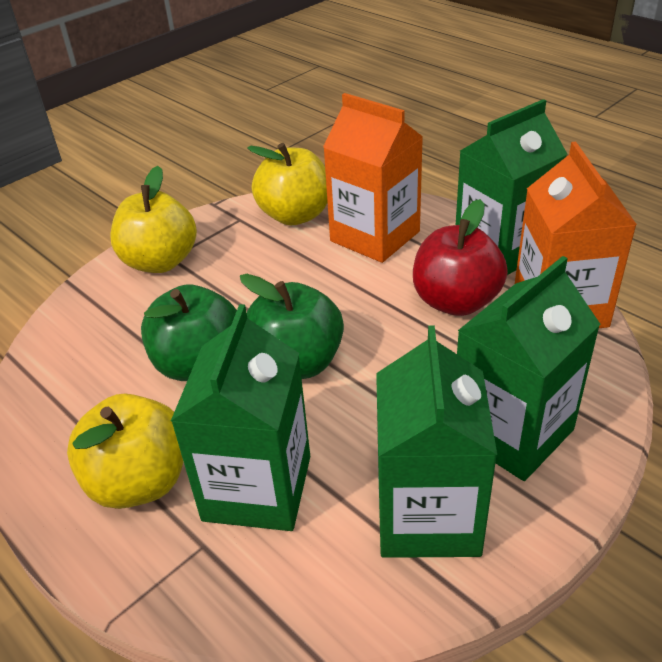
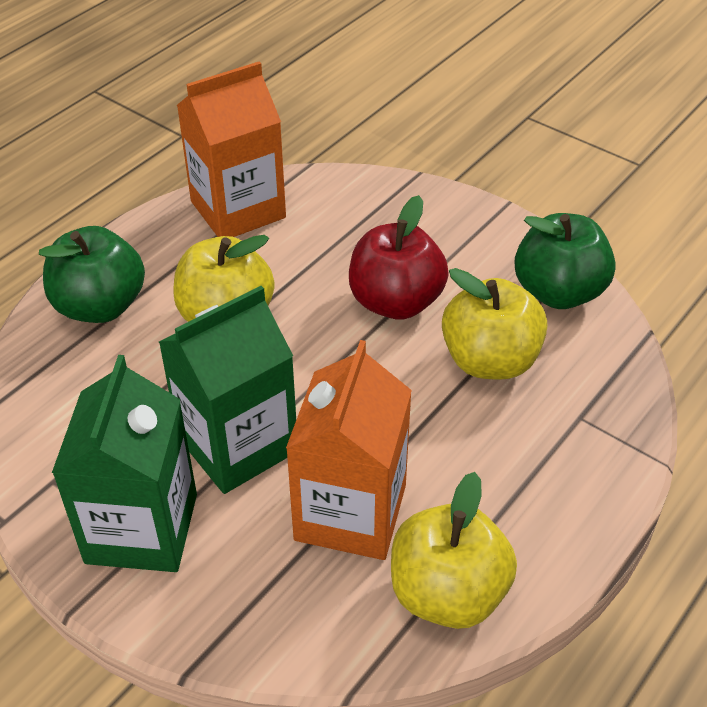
green carton: 4 -> 2

